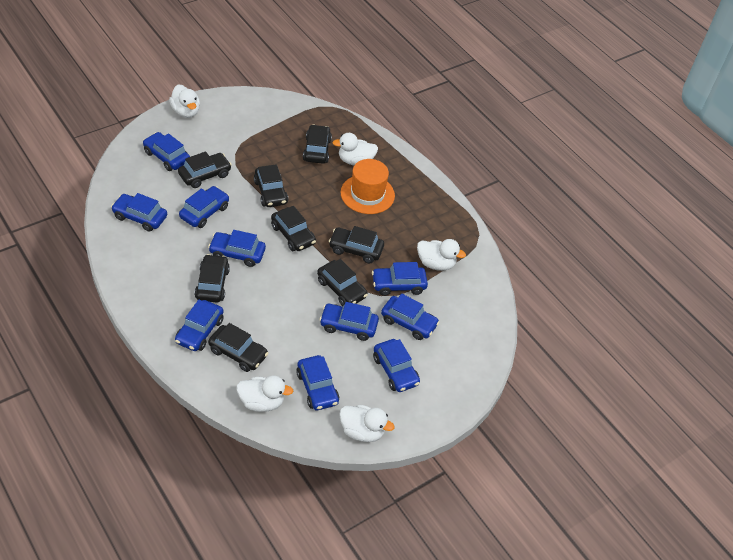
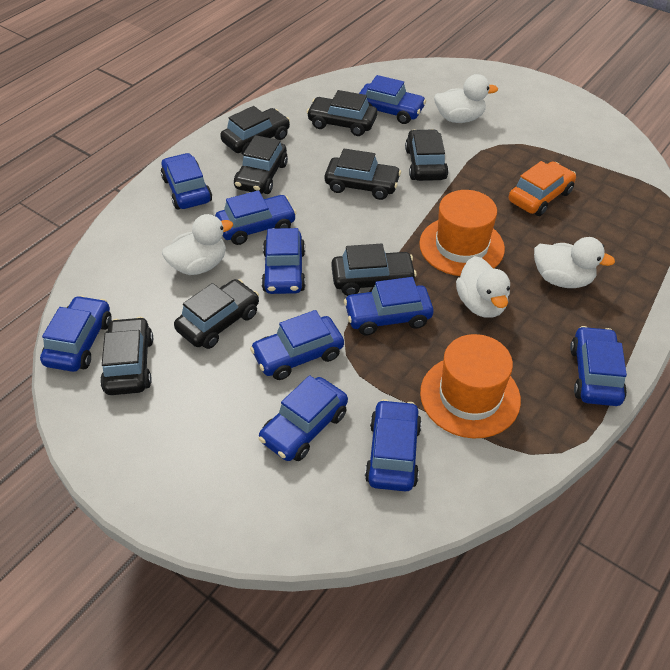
orange car: 0 -> 1
orange hat: 1 -> 2
white duck: 5 -> 4

